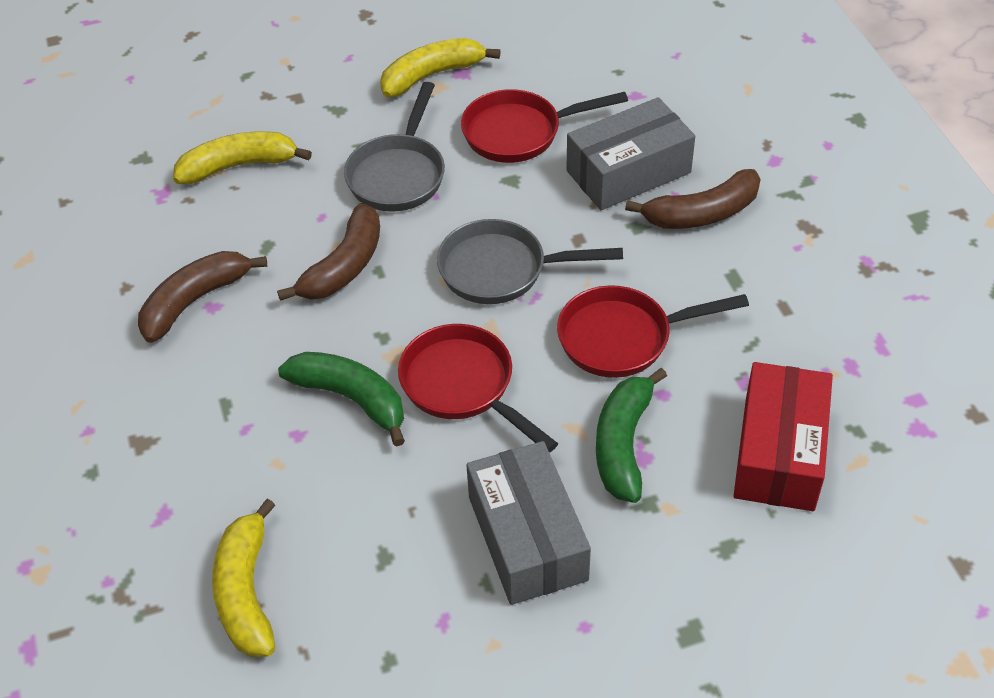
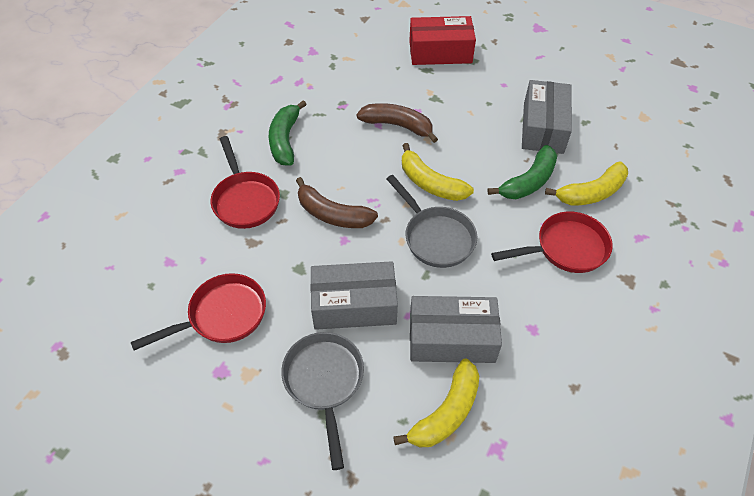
brown banana: 3 -> 2
grey box: 2 -> 3

